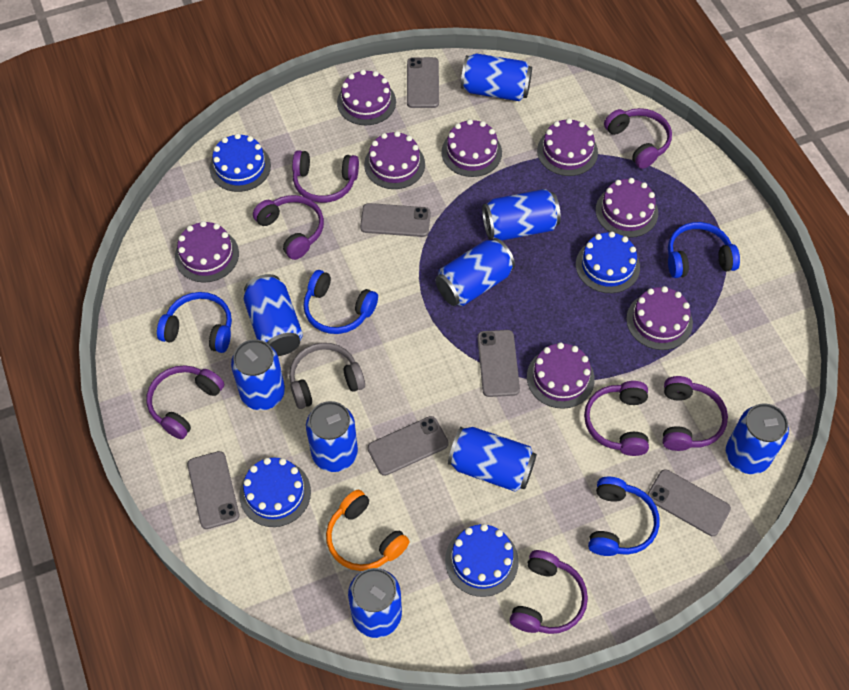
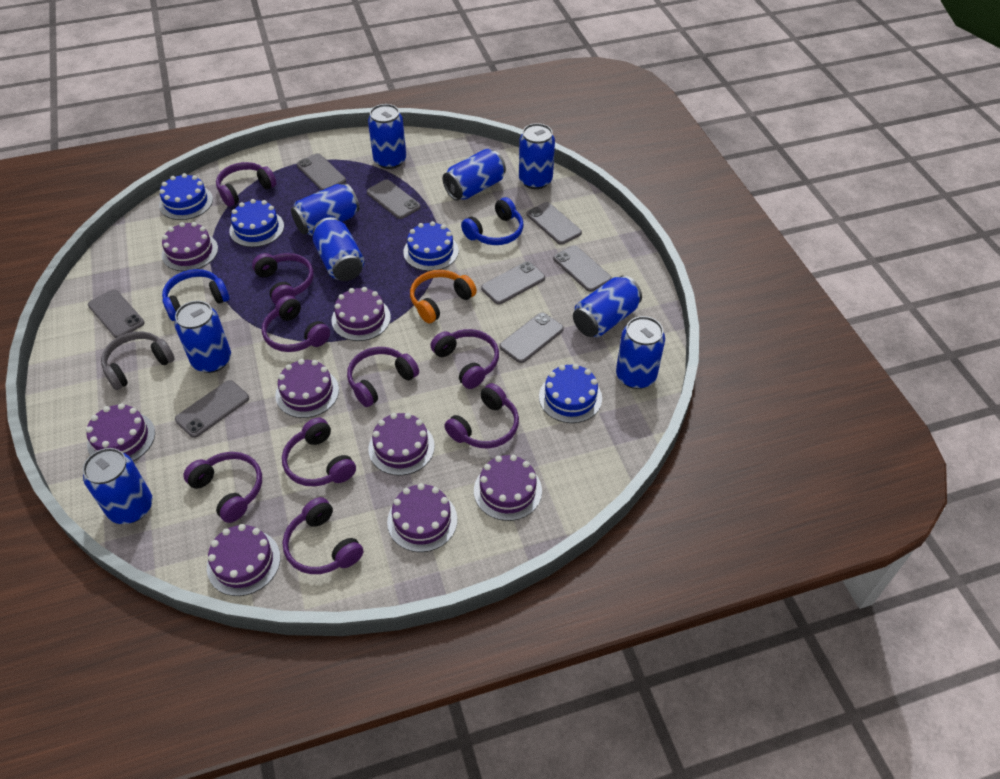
blue headphones: 4 -> 2
grey phone: 6 -> 8
purple headphones: 7 -> 9

